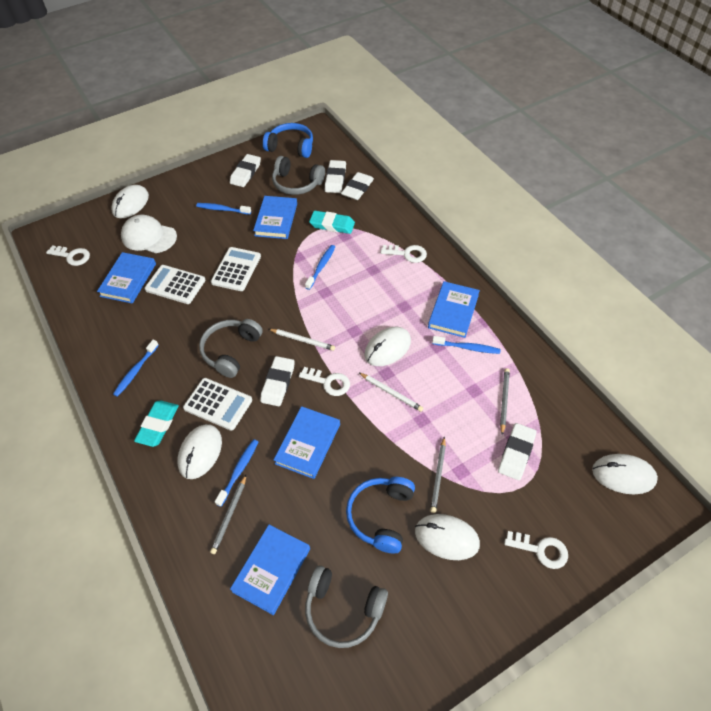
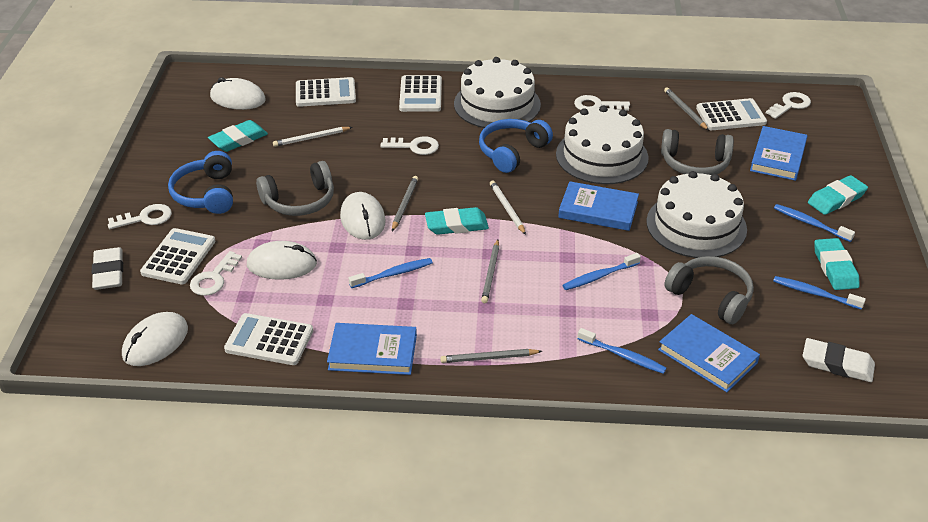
blue book: 5 -> 4
grey pencil: 3 -> 4
turquoise eraser: 2 -> 4
white cake: 0 -> 3
white calculator: 3 -> 5
white cap: 1 -> 0
white eraser: 5 -> 2
white key: 4 -> 5
white mouse: 5 -> 4

